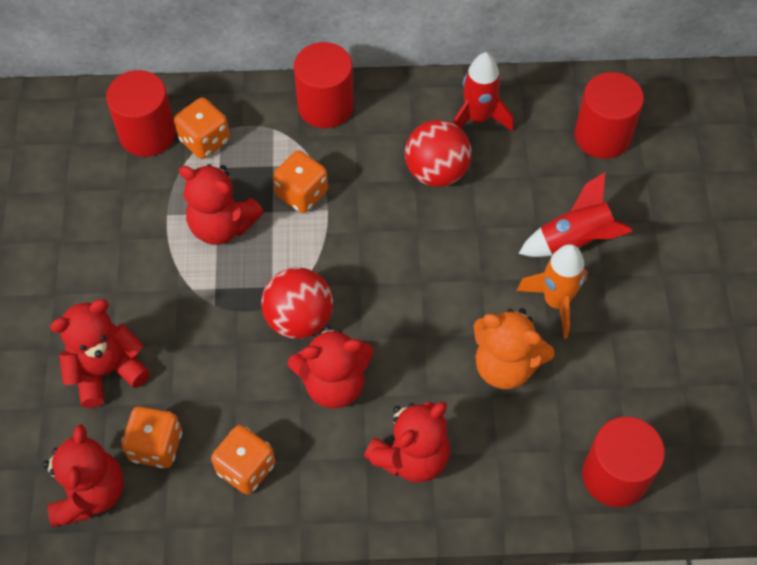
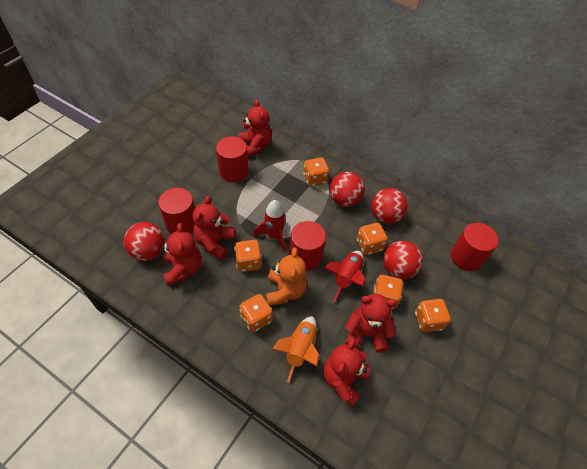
orange dice: 4 -> 6
red ball: 2 -> 4

